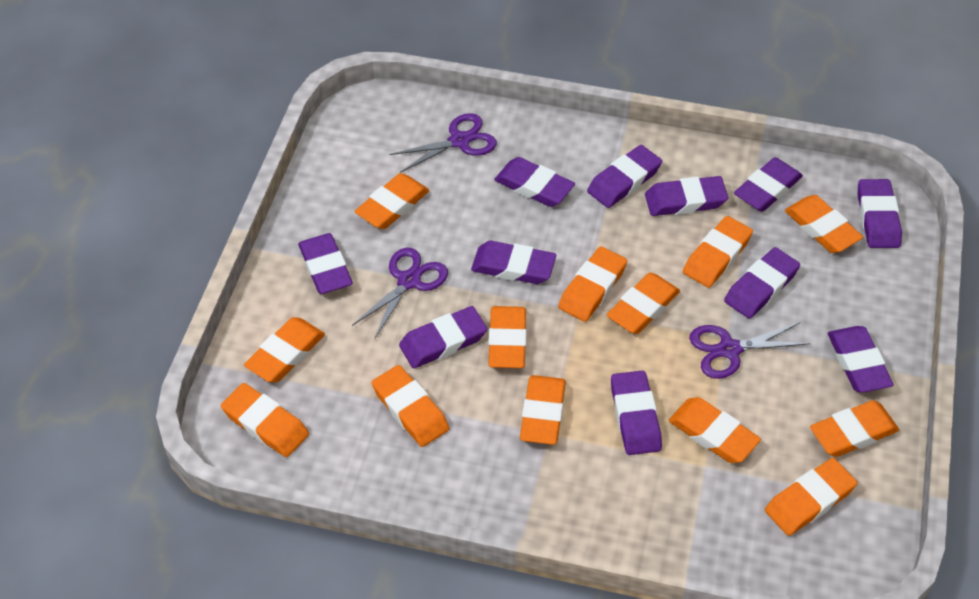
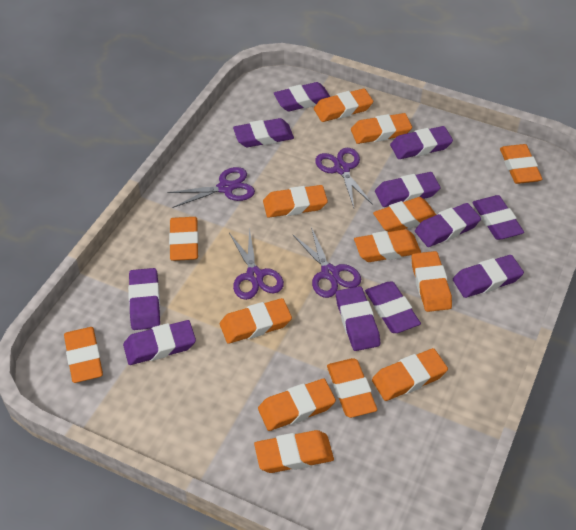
orange eraser: 13 -> 14
purple scissors: 3 -> 4

